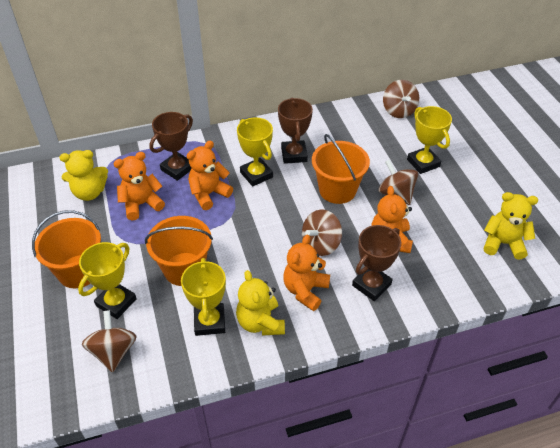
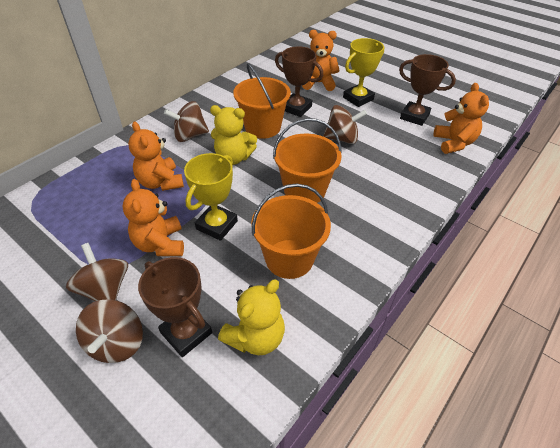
yellow teddy bear: 3 -> 2
yellow trophy: 4 -> 2

